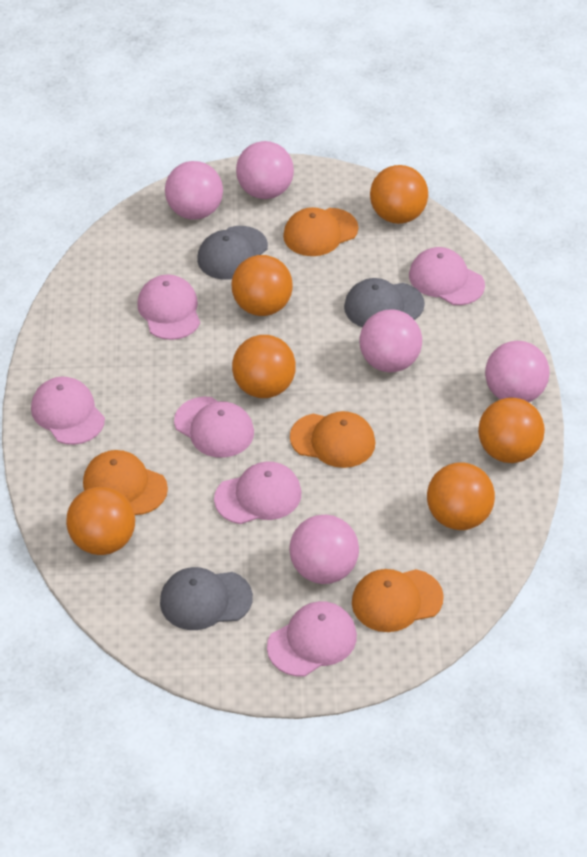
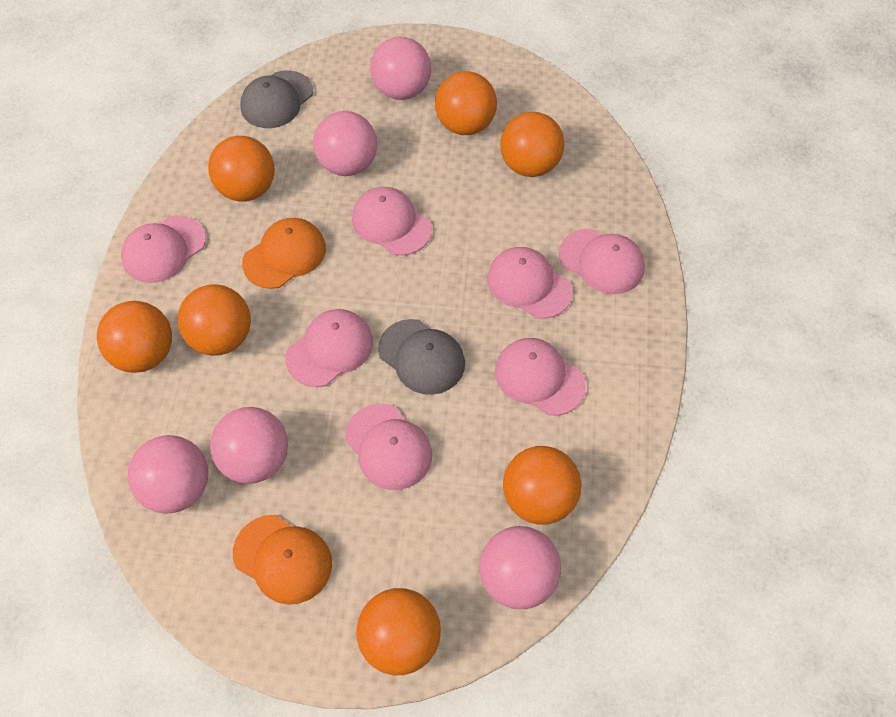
grey cap: 3 -> 2
orange ball: 6 -> 7
orange cap: 4 -> 2
pink cap: 6 -> 7

